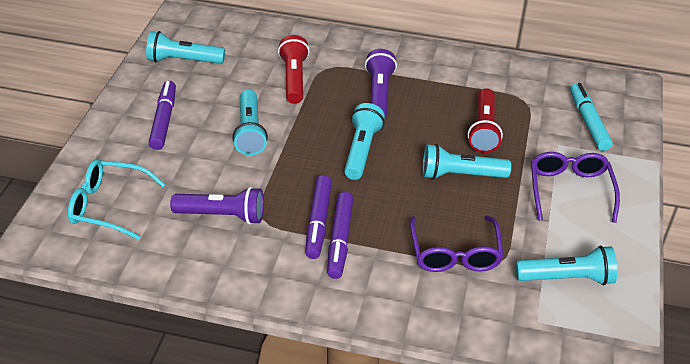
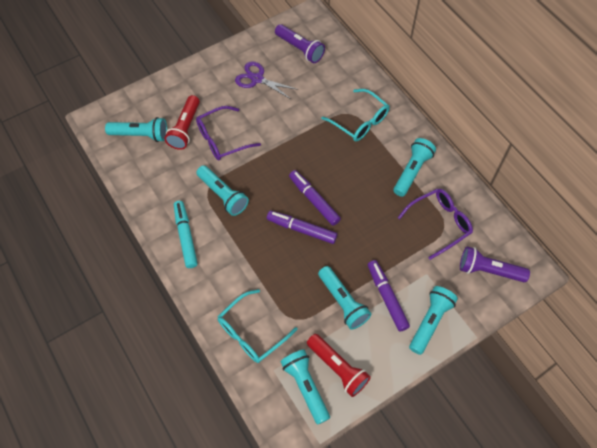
purple scissors: 0 -> 1
turquoise flashlight: 5 -> 6
turquoise glasses: 1 -> 2

